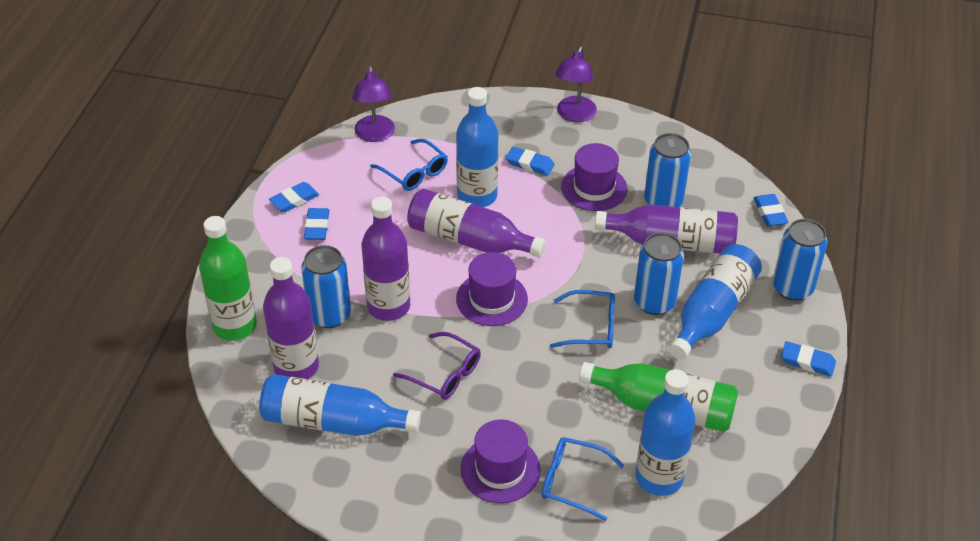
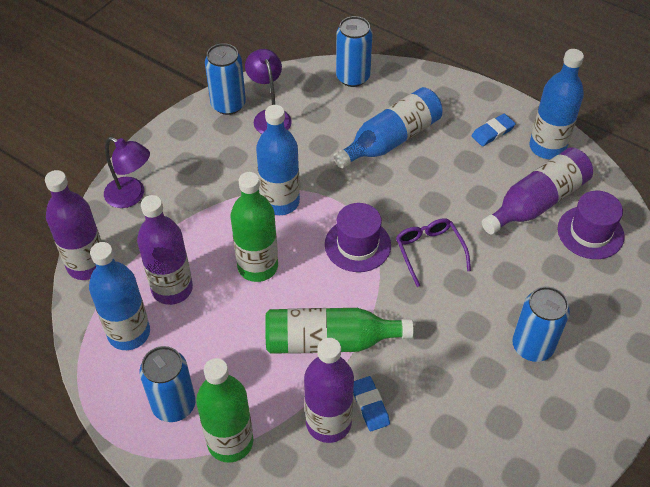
blue eraser: 5 -> 2
blue glasses: 3 -> 0
green bottle: 2 -> 3
purple hat: 3 -> 2

